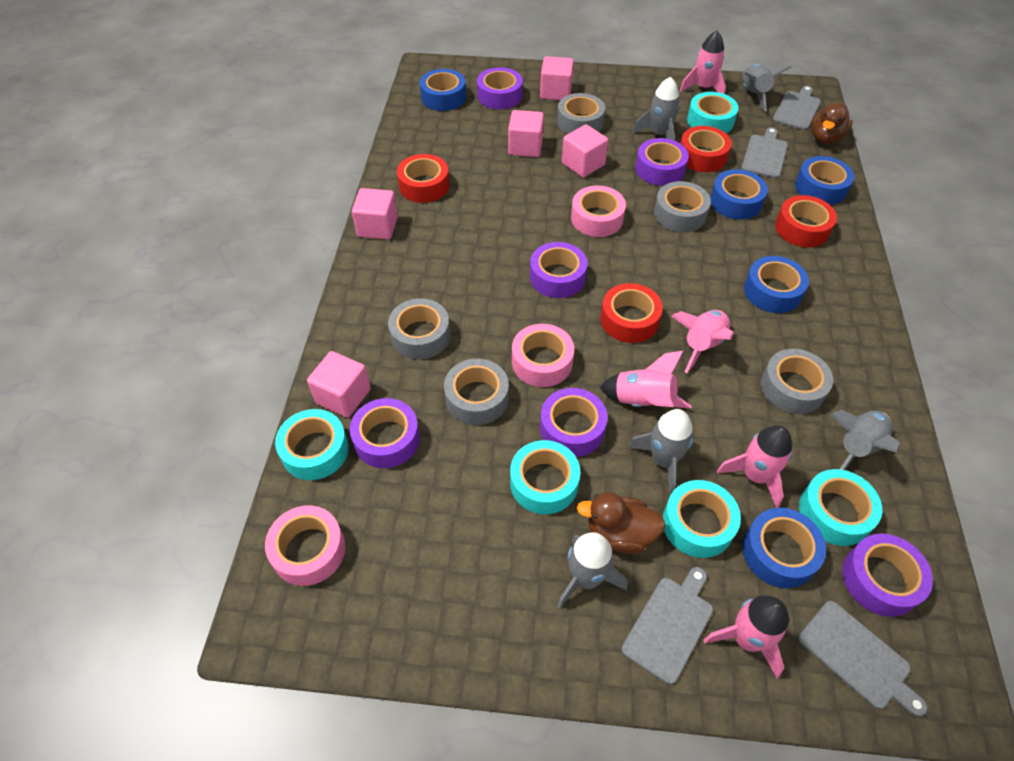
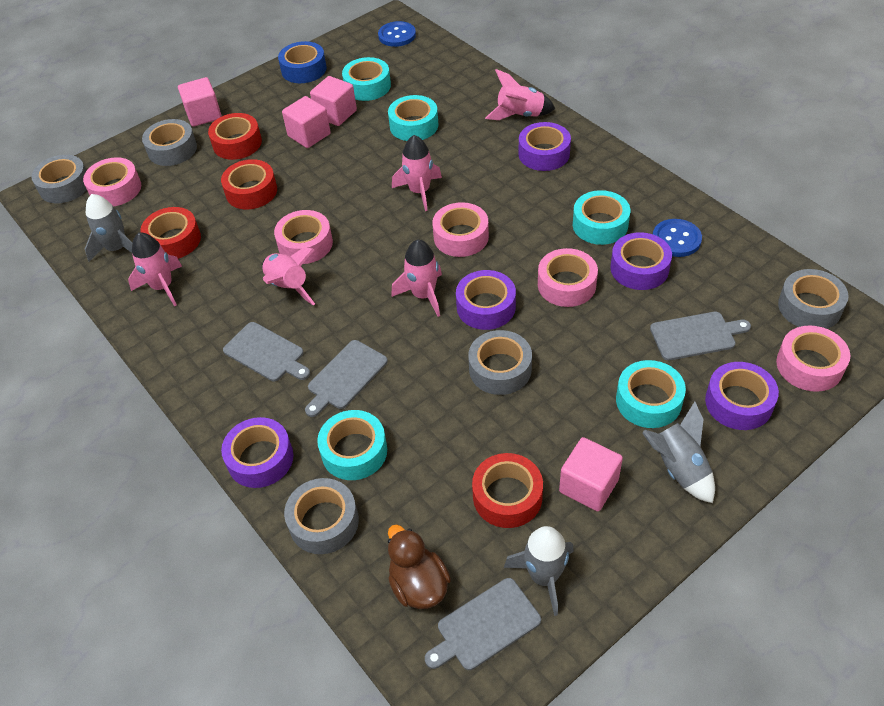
blue button: 0 -> 2
blue tape: 5 -> 1
brown duck: 2 -> 1
grey rocket: 5 -> 3
pink cube: 5 -> 4
pink tape: 3 -> 5
purple tape: 6 -> 5

